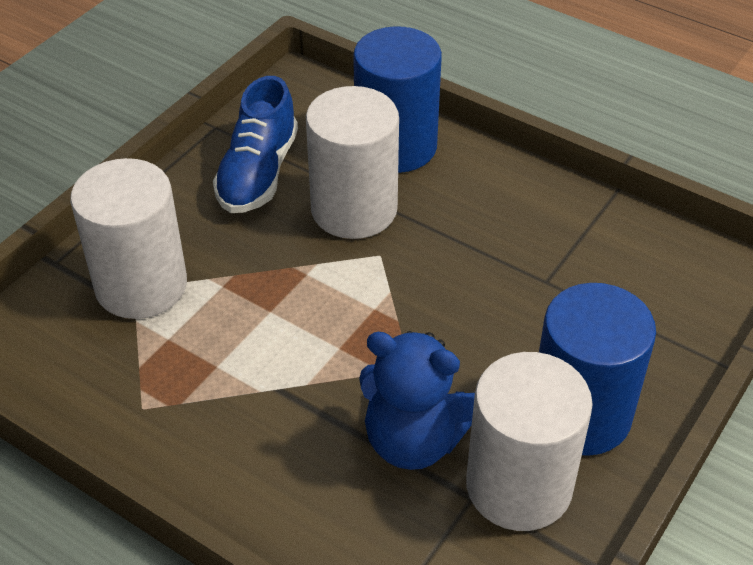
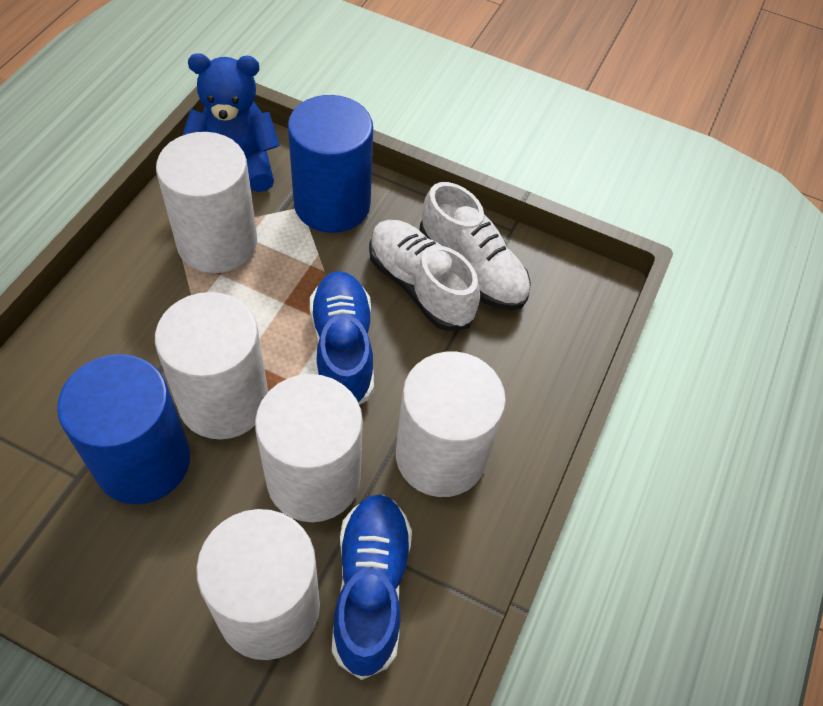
blue shoe: 1 -> 2
white cylinder: 3 -> 5
white shoe: 0 -> 2

